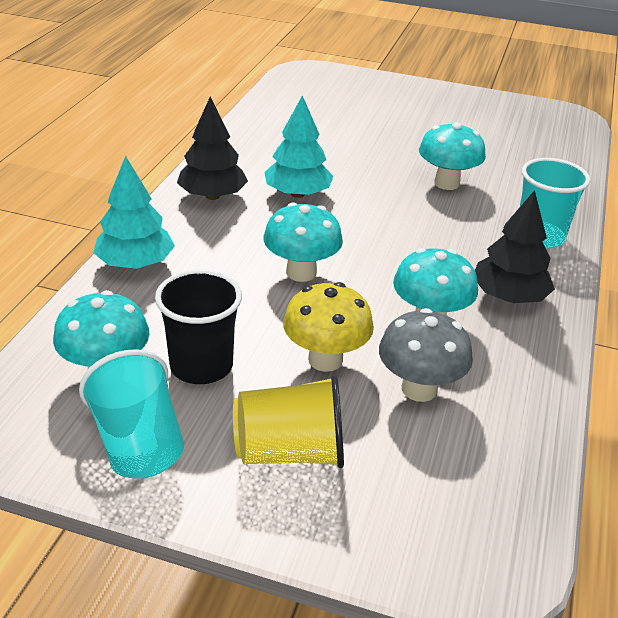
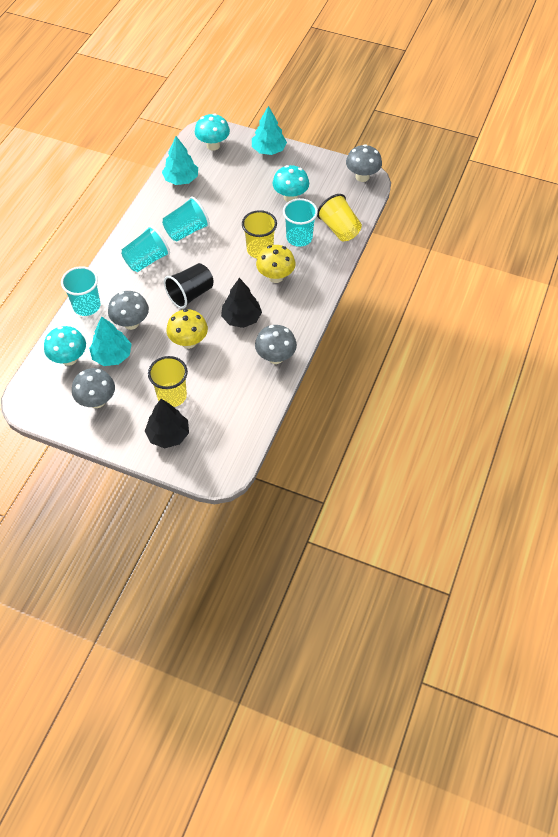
grey mushroom: 1 -> 4
turquoise cup: 2 -> 4
turquoise mushroom: 4 -> 3
turquoise tree: 2 -> 3
yellow cup: 1 -> 3
yellow mushroom: 1 -> 2

